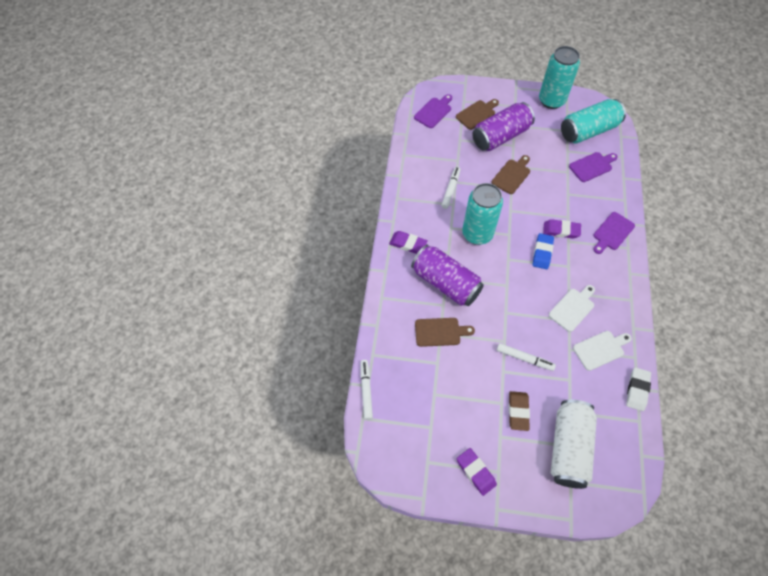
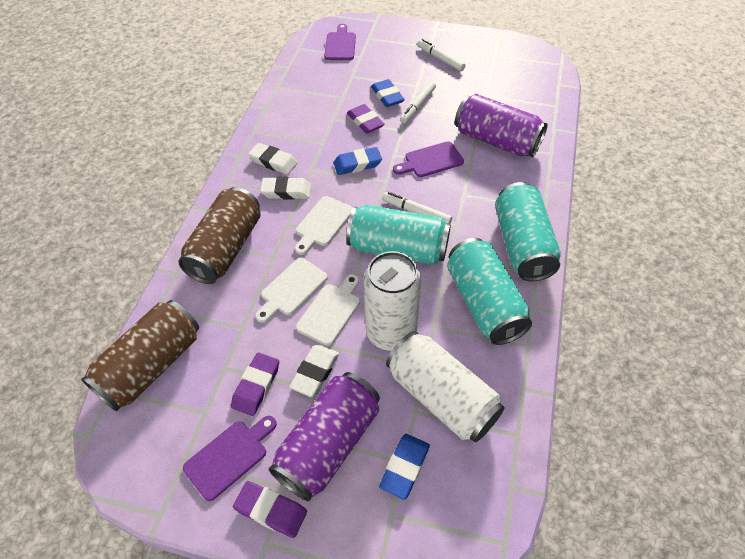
blue eraser: 1 -> 3
brown can: 0 -> 2
brown cutting board: 3 -> 0
brown eraser: 1 -> 0
white can: 1 -> 2
white cutting board: 2 -> 3
white eraser: 1 -> 3

